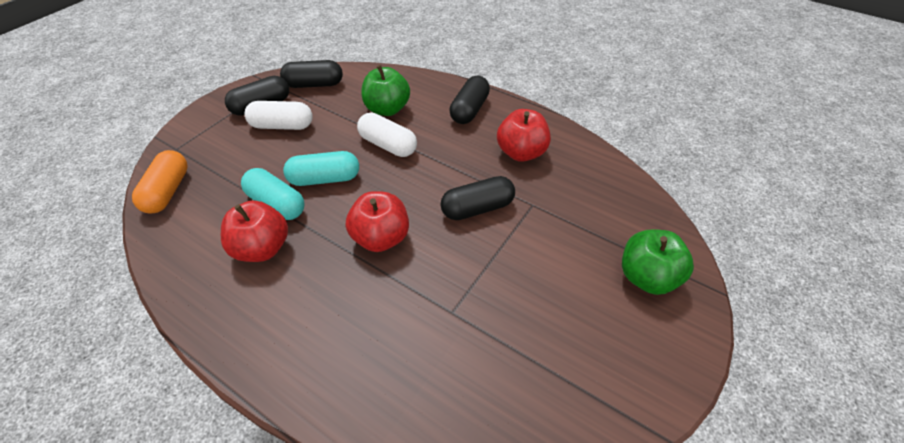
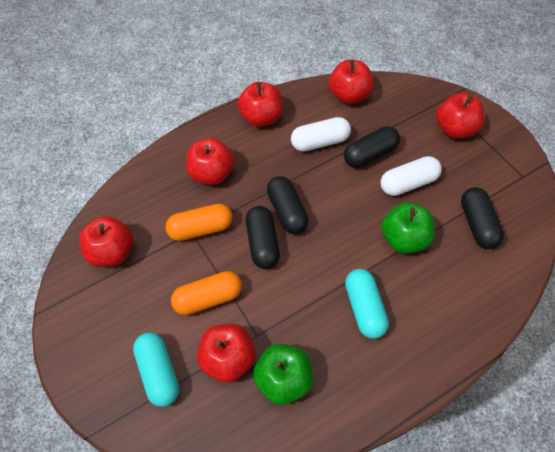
orange capsule: 1 -> 2
red apple: 3 -> 6

